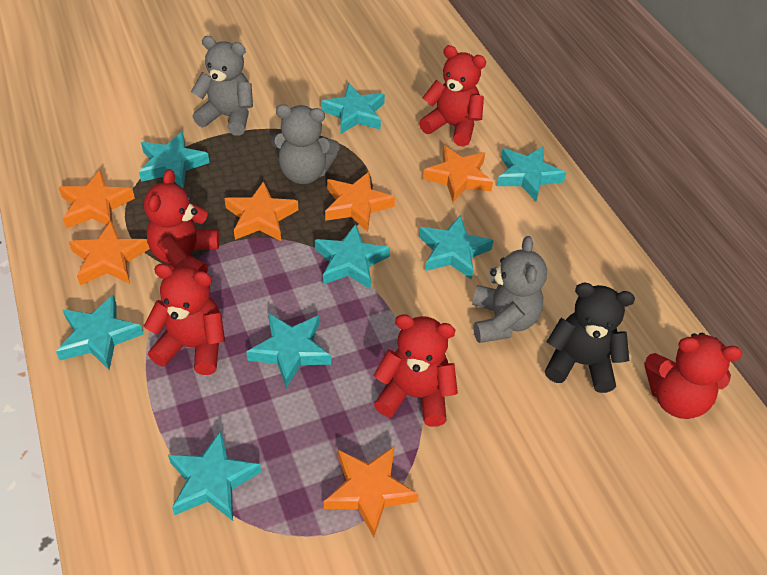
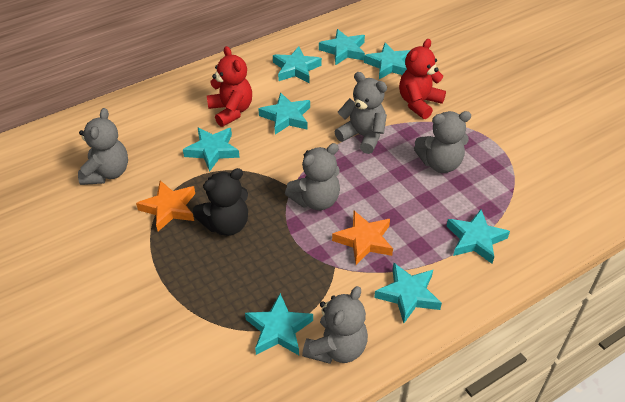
grey teddy bear: 3 -> 5
orange star: 6 -> 2
red teddy bear: 5 -> 2

